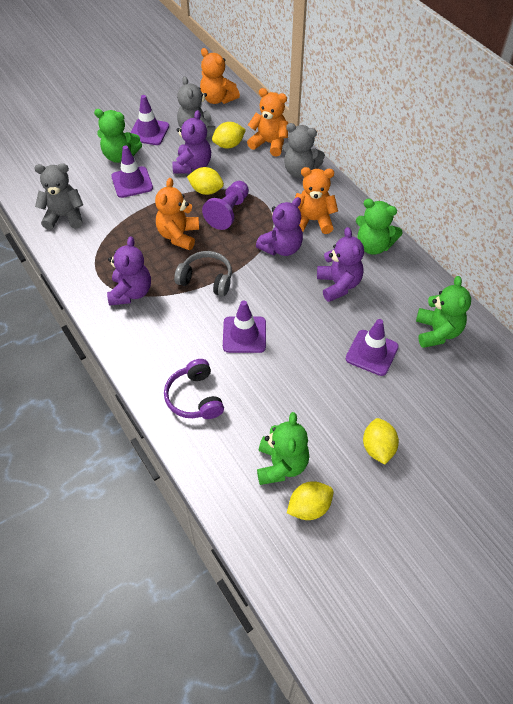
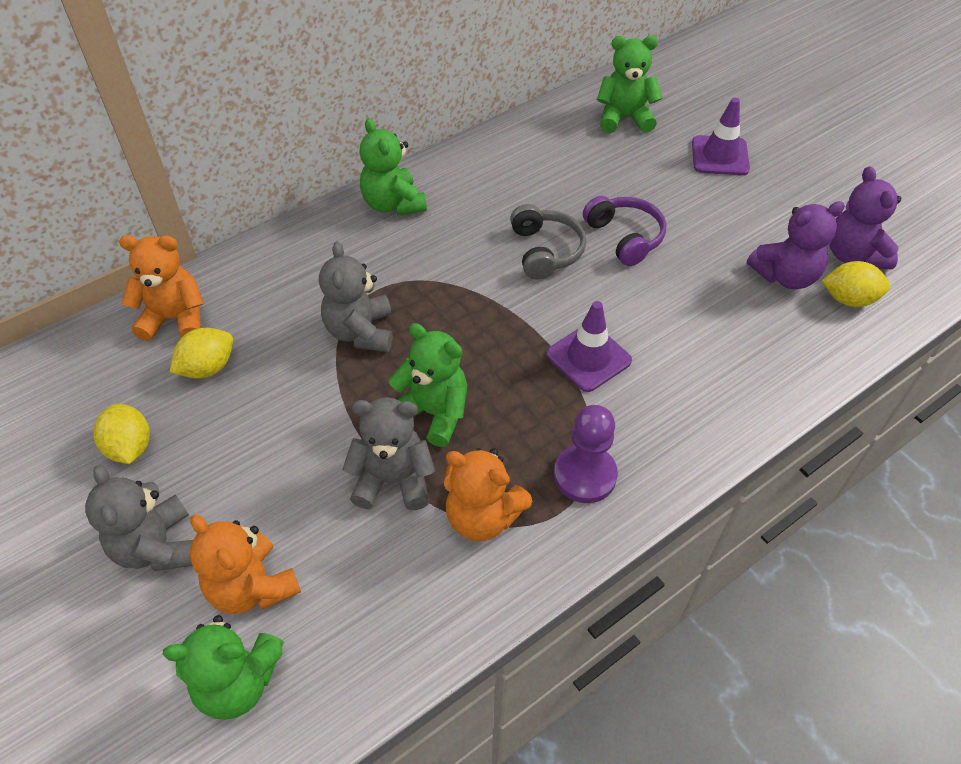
orange teddy bear: 4 -> 3
purple teddy bear: 4 -> 2
purple traffic cone: 4 -> 2
yellow lemon: 4 -> 3

